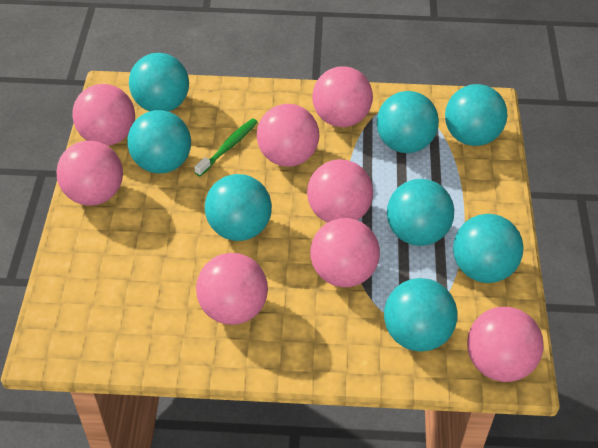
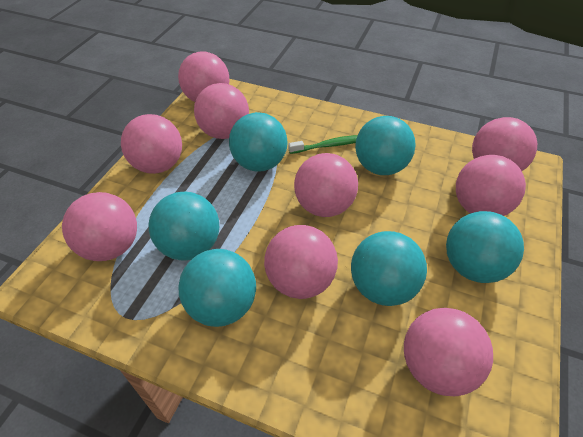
pink ball: 8 -> 9
turquoise ball: 8 -> 6

